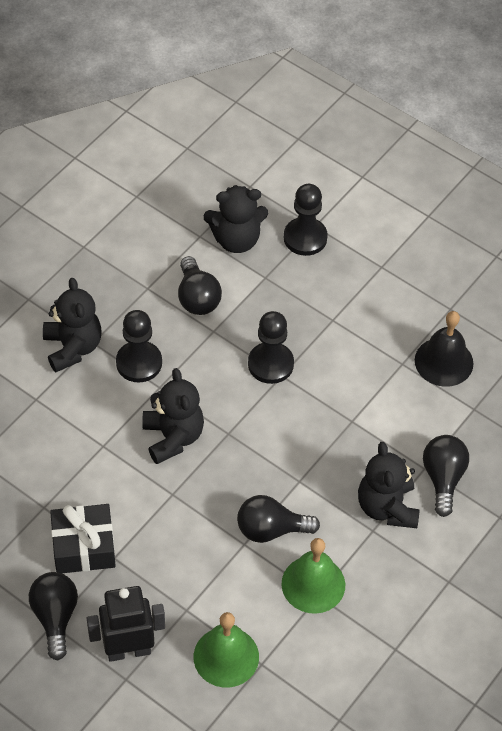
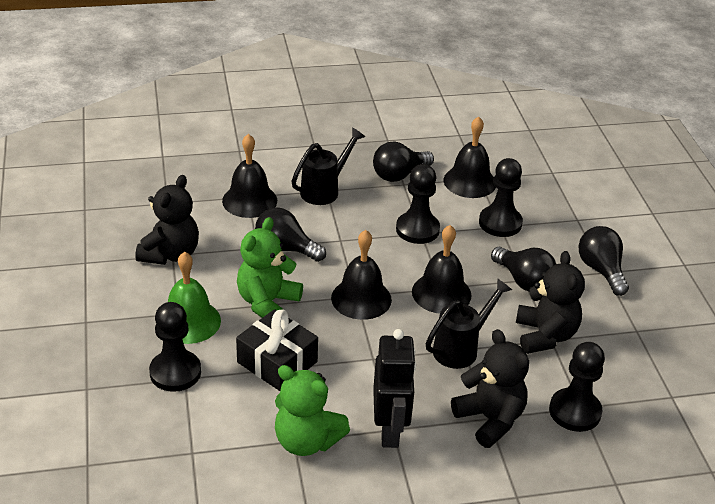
black bell: 1 -> 4
black pawn: 3 -> 4
black teddy bear: 4 -> 3
black watering can: 0 -> 2
green bell: 2 -> 1
green teddy bear: 0 -> 2

